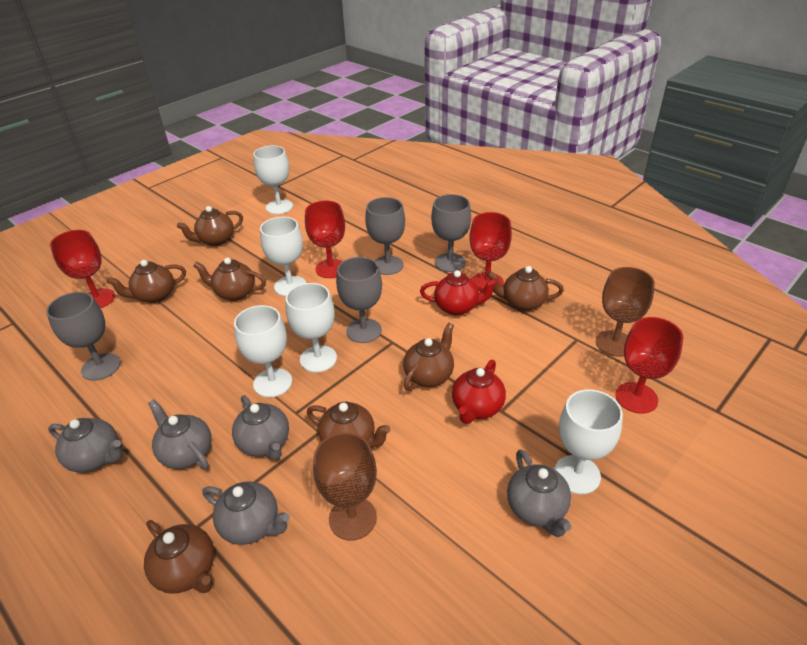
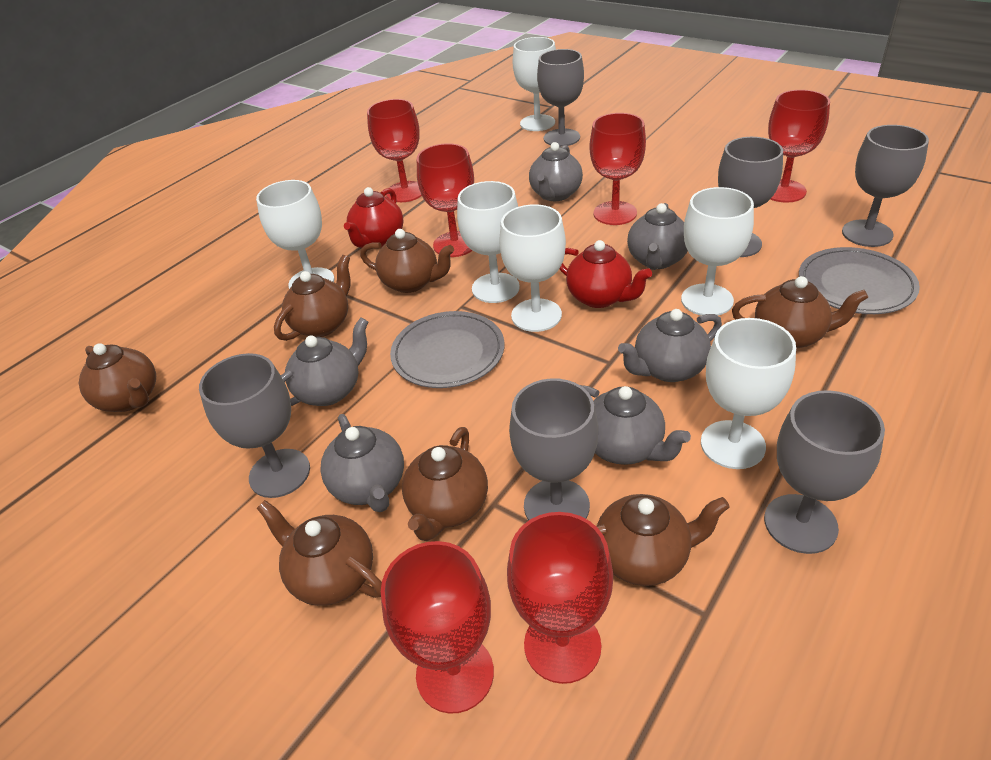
brown goblet: 2 -> 0
grey goblet: 4 -> 6
grey plate: 0 -> 2
grey teapot: 5 -> 6
red goblet: 4 -> 6
white goblet: 5 -> 6

